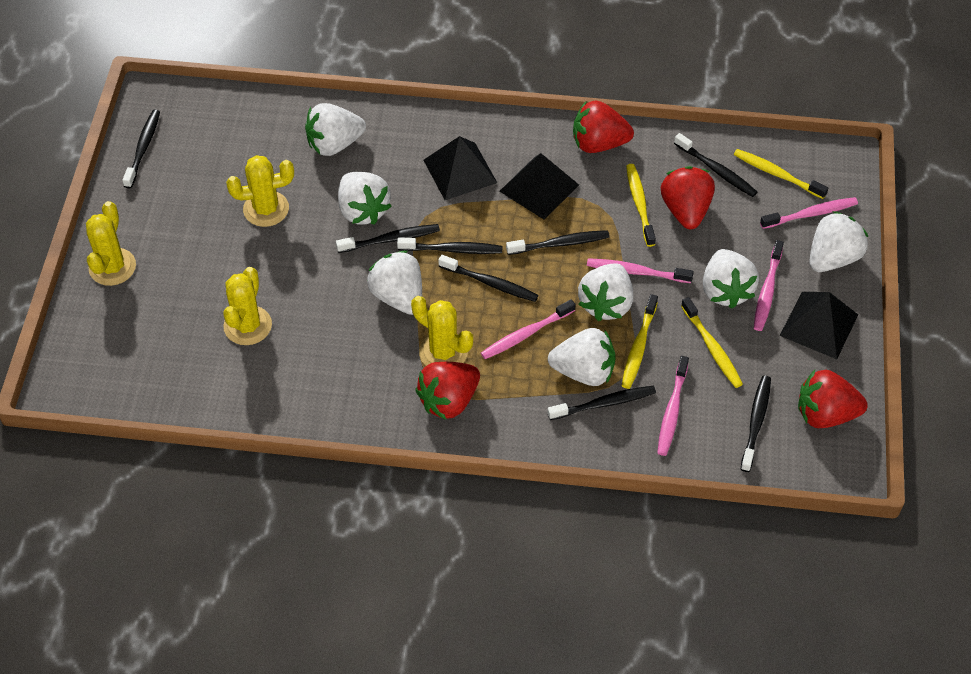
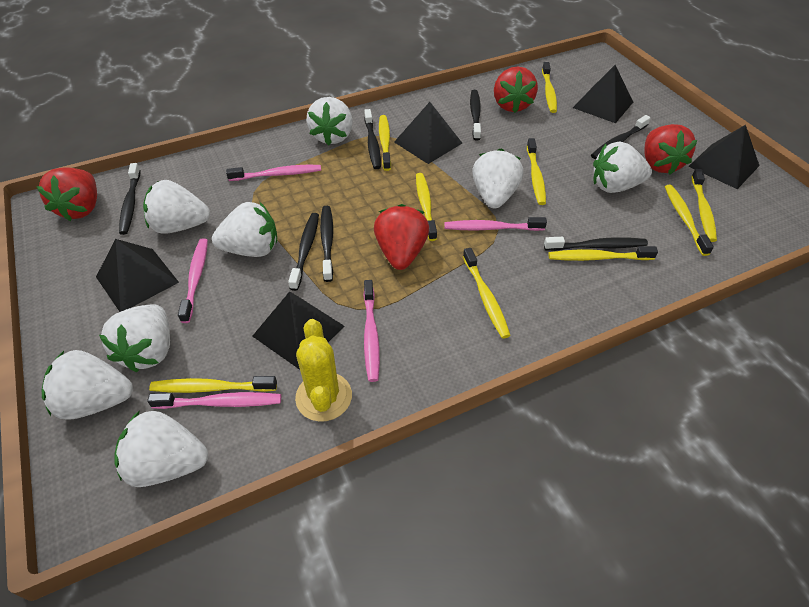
black pyramid: 3 -> 5
black toothbrush: 8 -> 7
white strawberry: 7 -> 8
yellow cactus: 4 -> 1
yellow toothbrush: 4 -> 9

